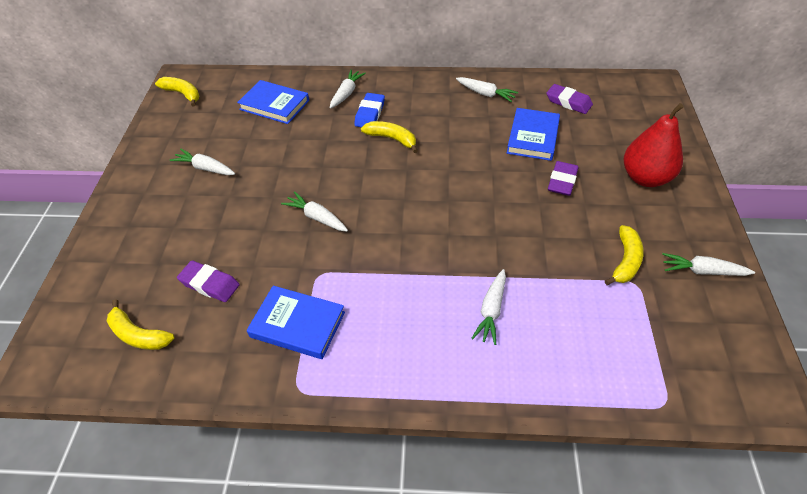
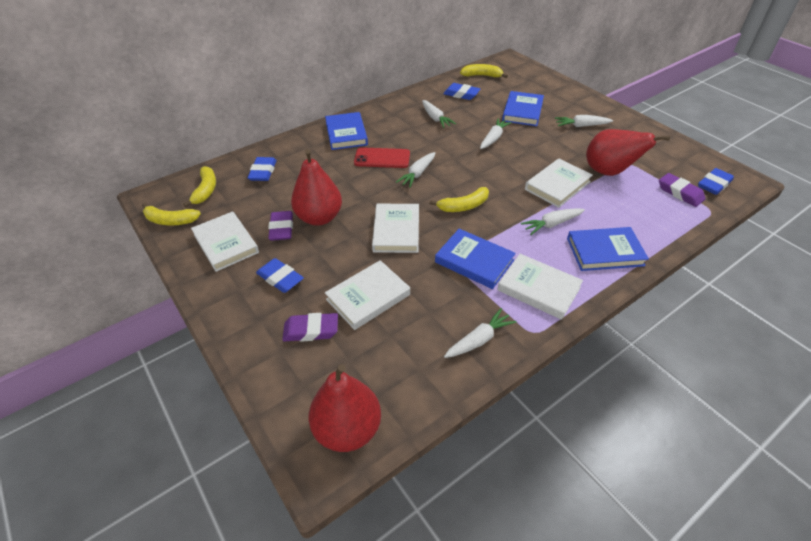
blue book: 3 -> 4
blue eraser: 1 -> 4
red pear: 1 -> 3
red phone: 0 -> 1
white book: 0 -> 5

